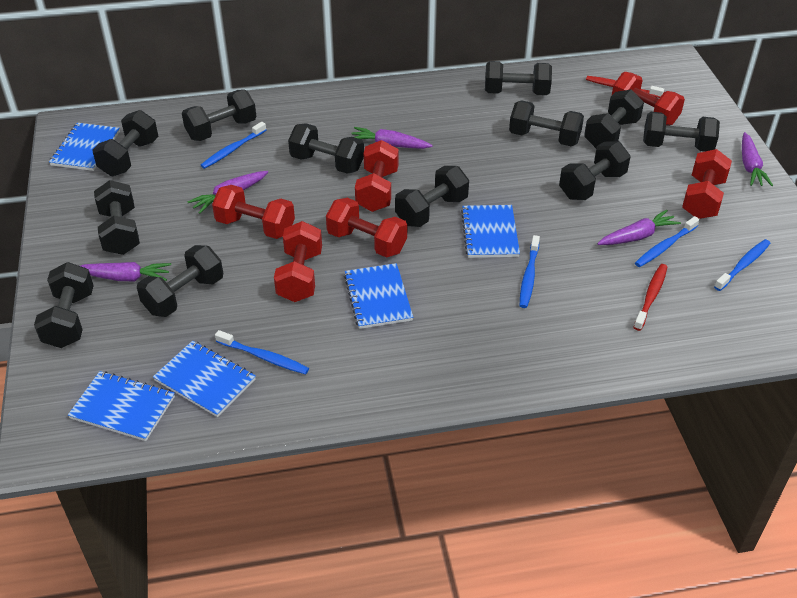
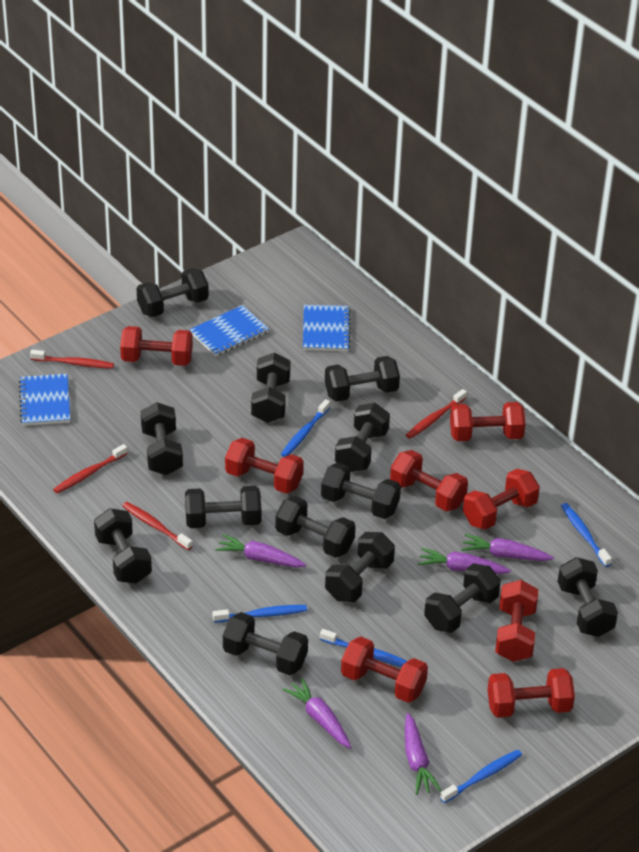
black dumbbell: 12 -> 13
blue notebook: 5 -> 3
red dumbbell: 6 -> 8
red toothbrush: 2 -> 4

